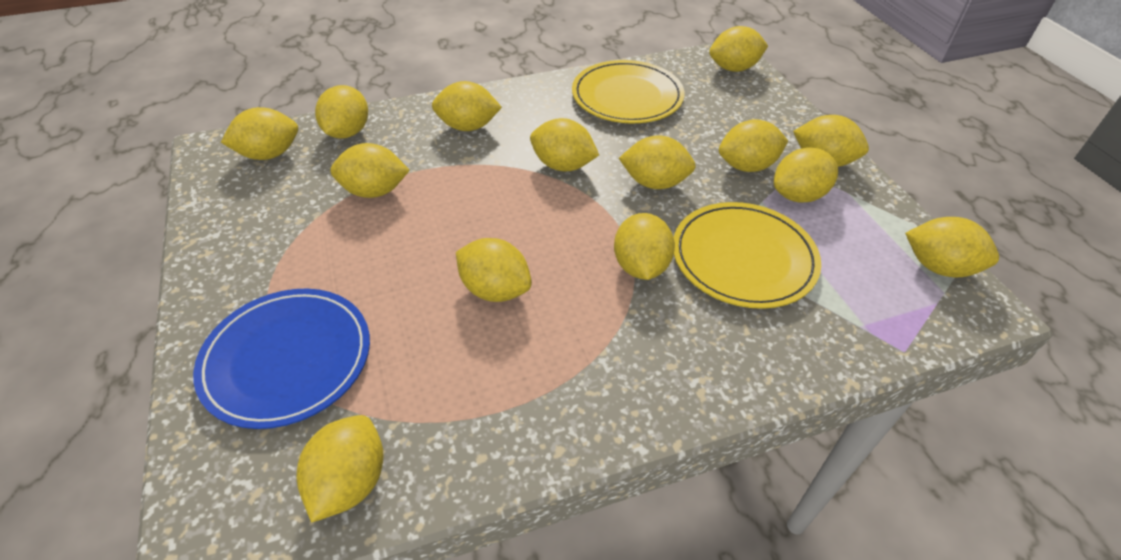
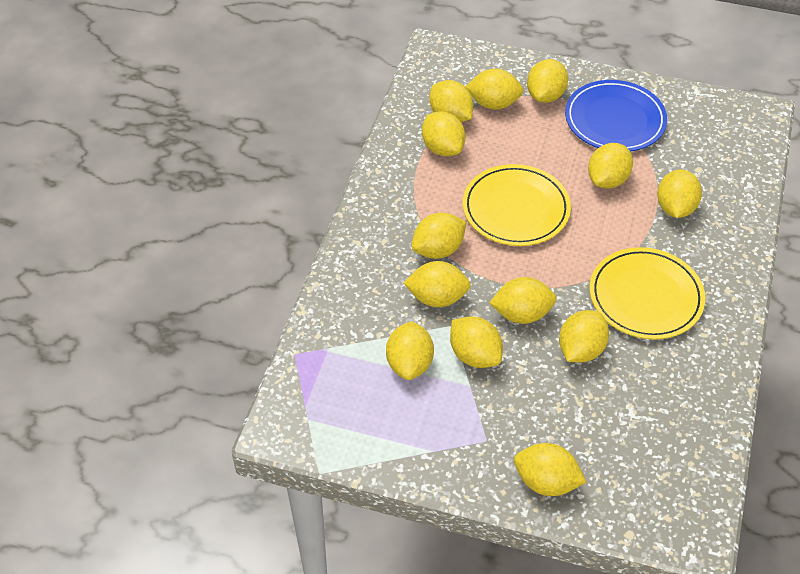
yellow lemon: 14 -> 13

